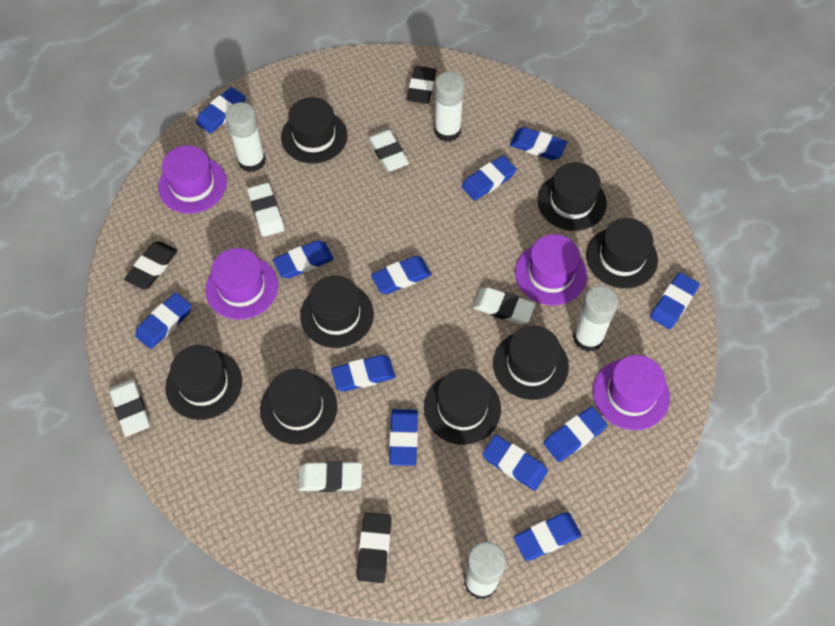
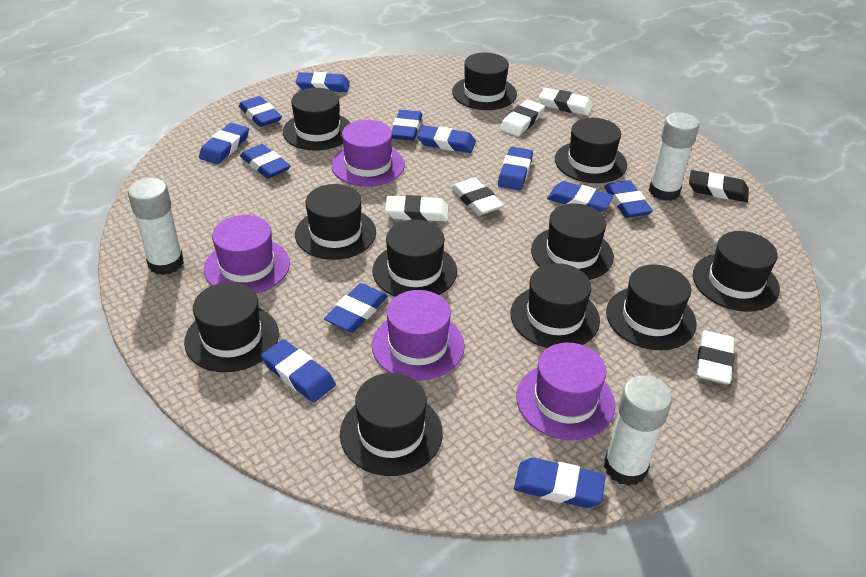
black eraser: 3 -> 1
black hat: 8 -> 11
white glue stick: 4 -> 3

